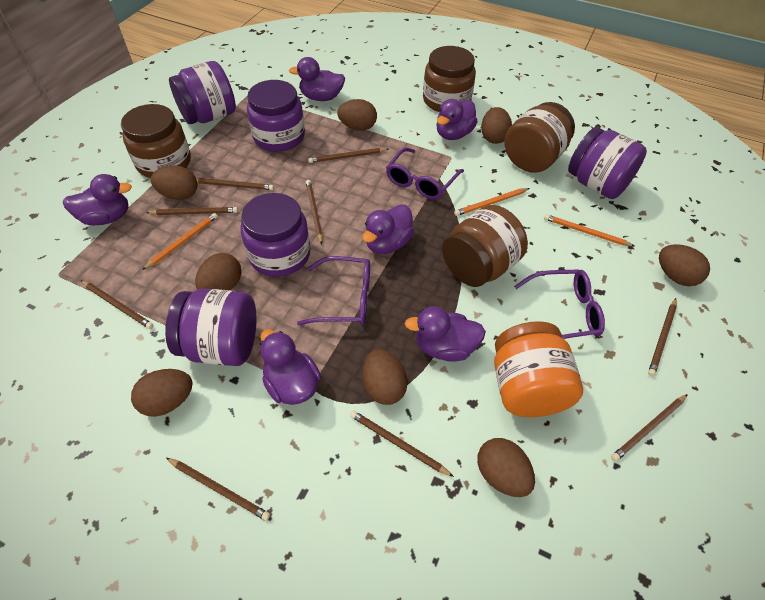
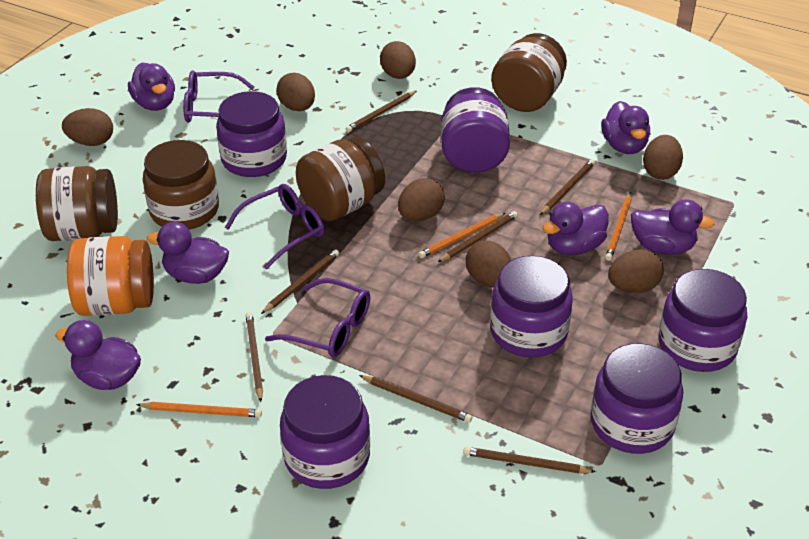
brown egg: 8 -> 7
brown pencil: 9 -> 7
purple jar: 5 -> 6

